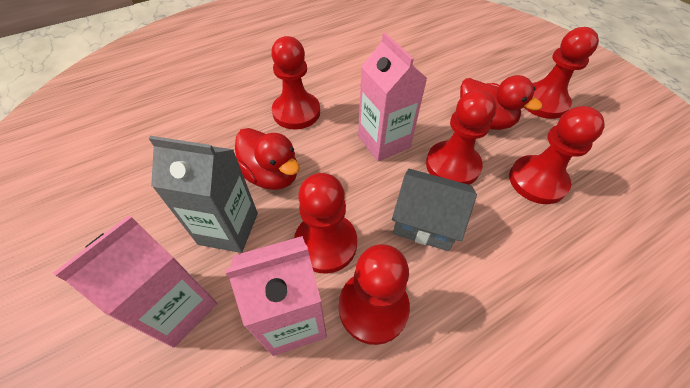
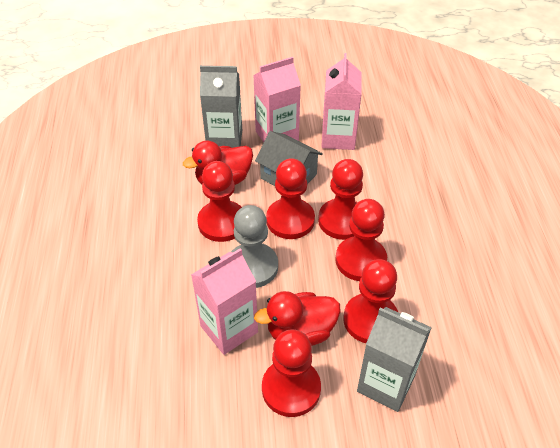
grey carton: 1 -> 2
grey pawn: 0 -> 1

